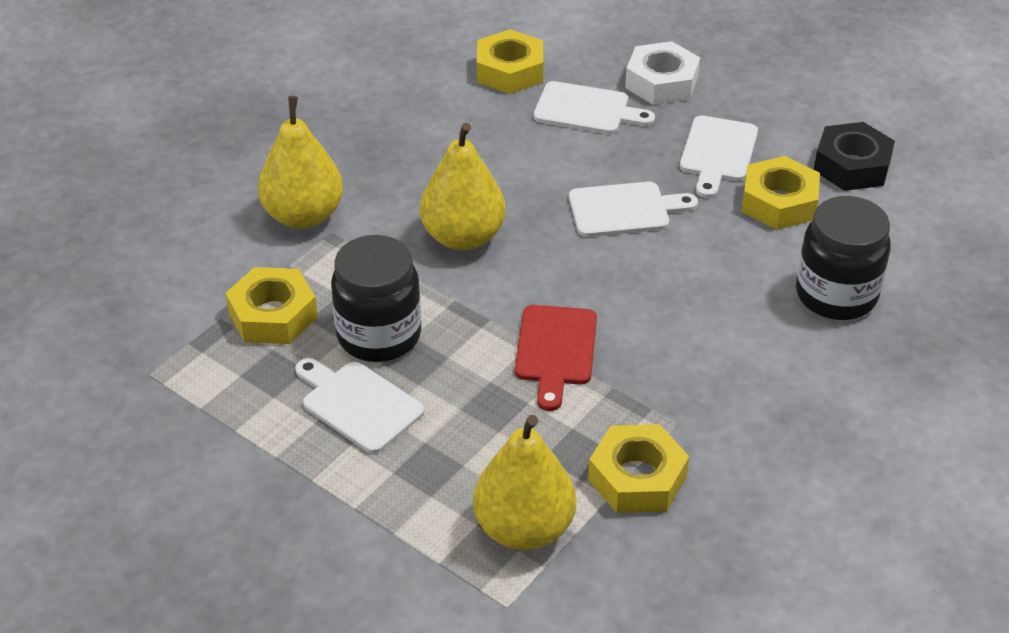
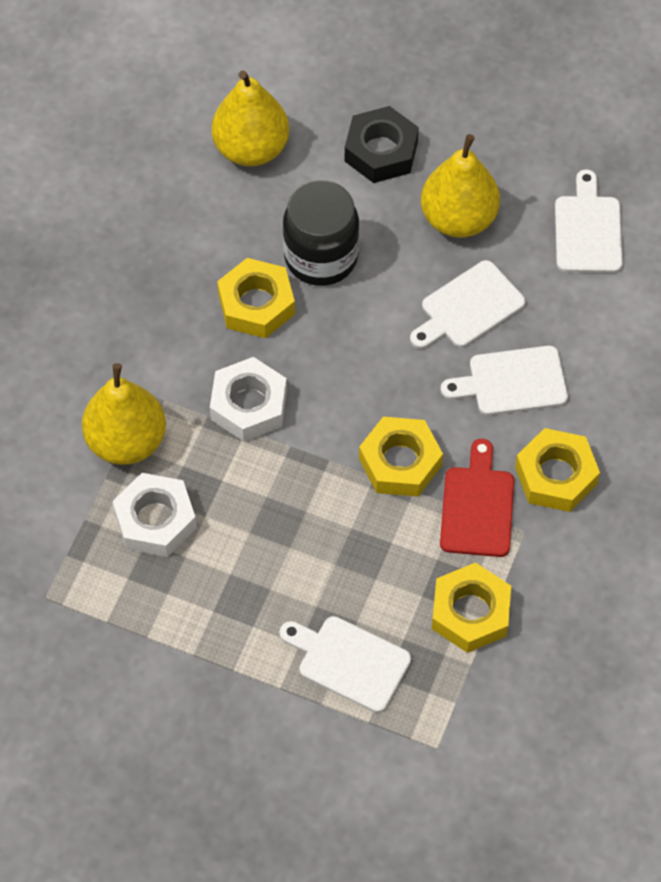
black jar: 2 -> 1
white nut: 1 -> 2

